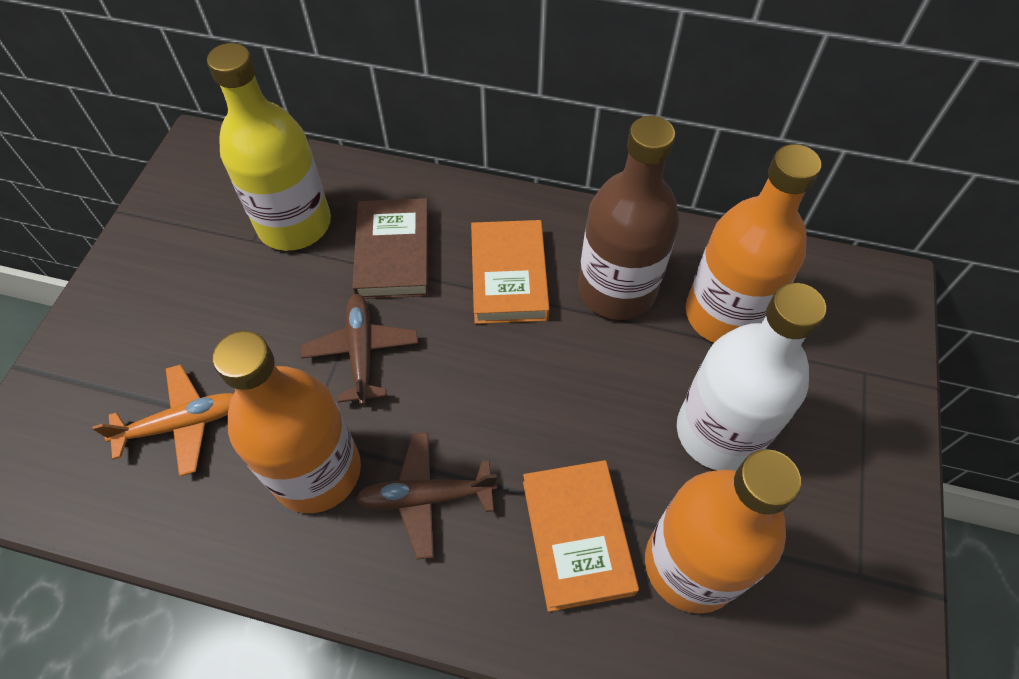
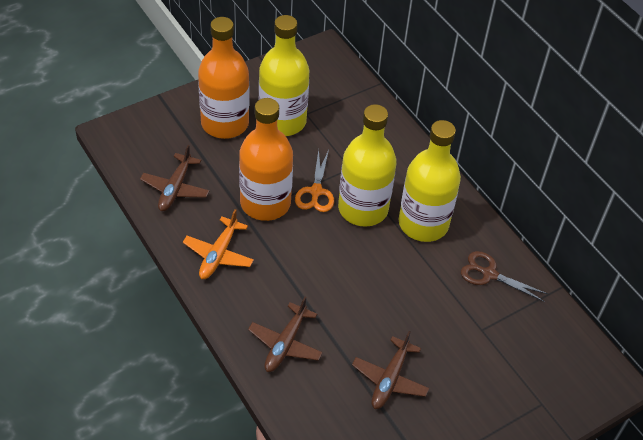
brown book: 1 -> 0
brown bottle: 1 -> 0
brown plane: 2 -> 3
brown scissors: 0 -> 1
orange book: 2 -> 0
orange bottle: 3 -> 2
orange scissors: 0 -> 1
white bottle: 1 -> 0
yellow bottle: 1 -> 3

